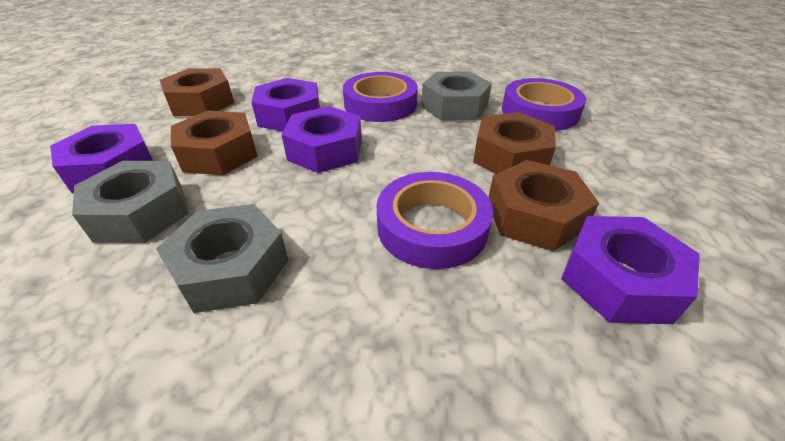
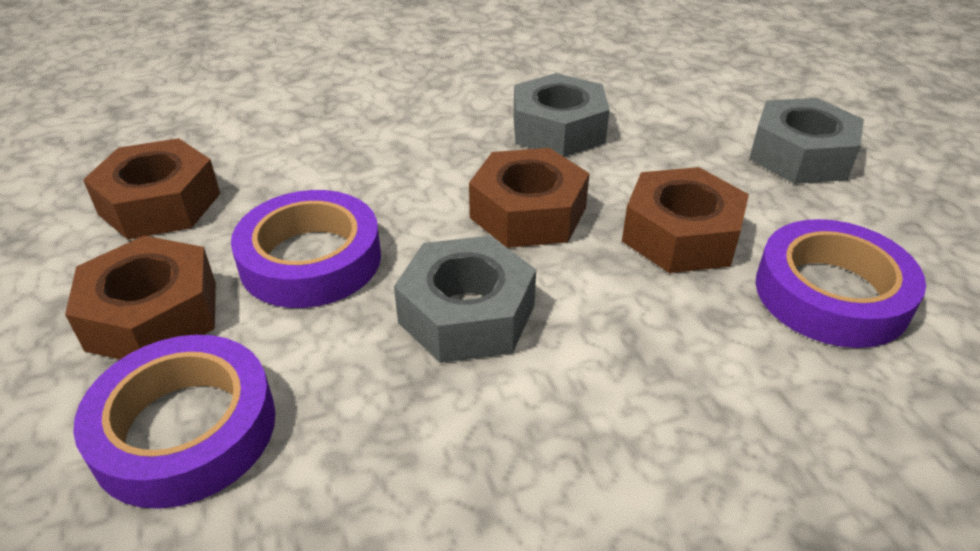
purple nut: 4 -> 0

